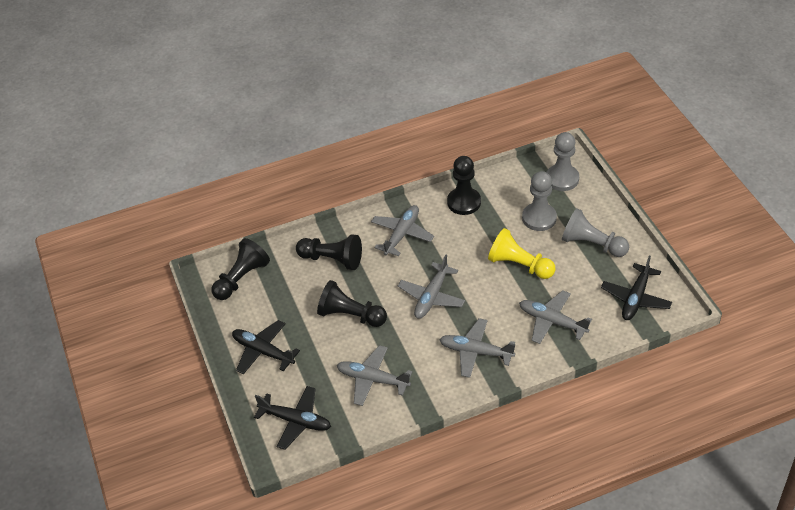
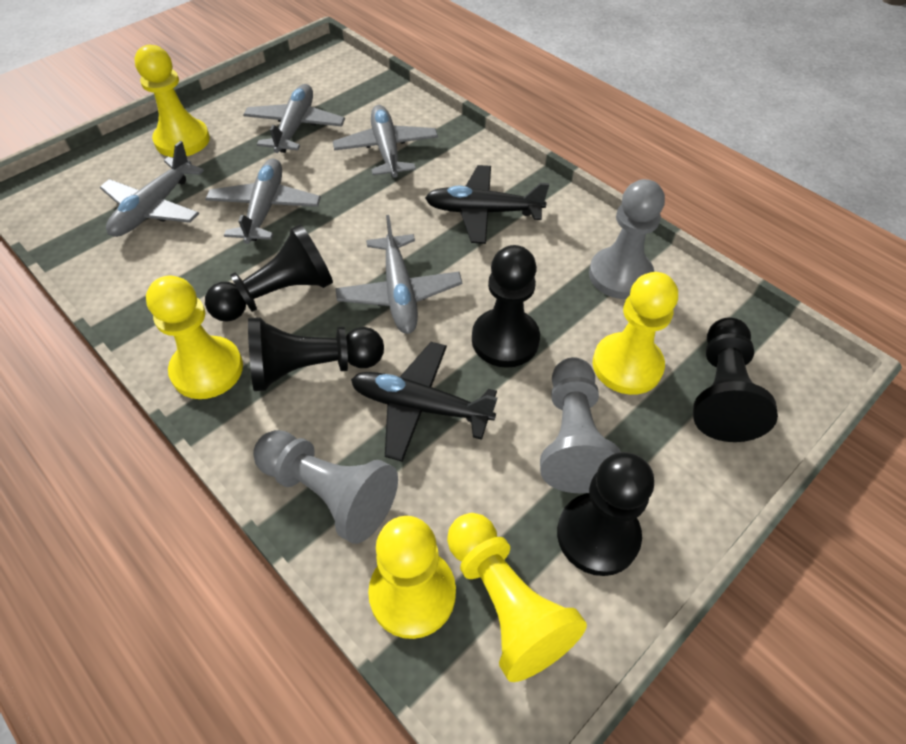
black pawn: 4 -> 5
black plane: 3 -> 2
yellow pawn: 1 -> 5

